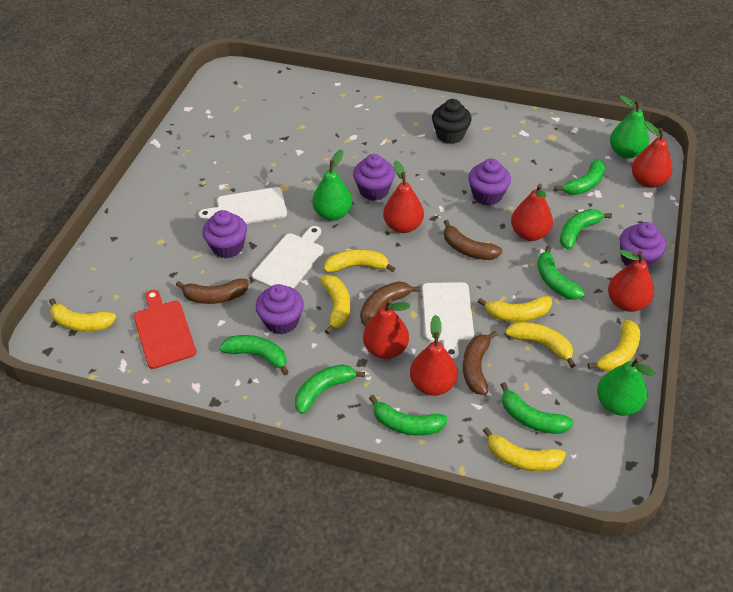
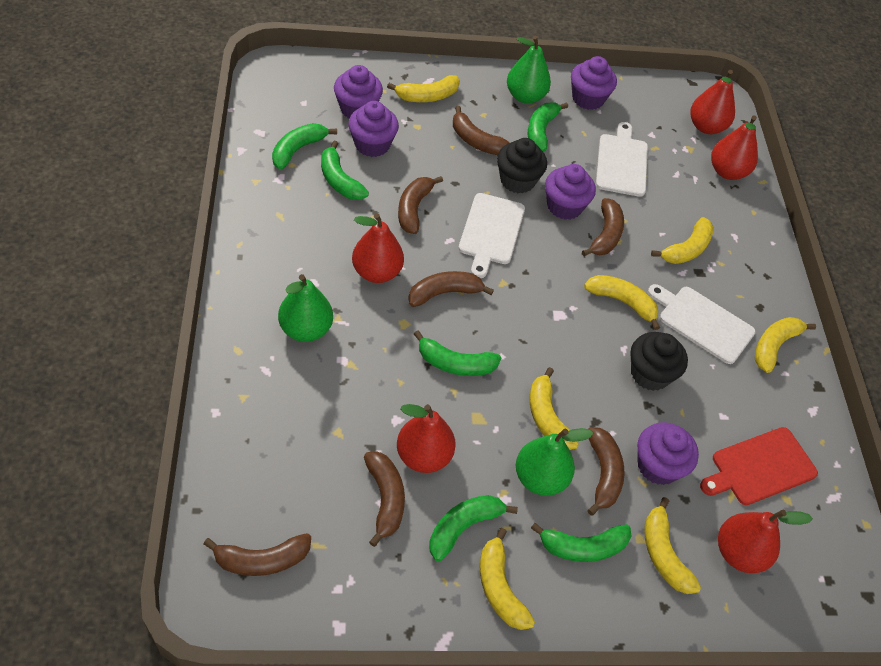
black cupcake: 1 -> 2
brown banana: 4 -> 7
green banana: 7 -> 6
red pear: 6 -> 5

